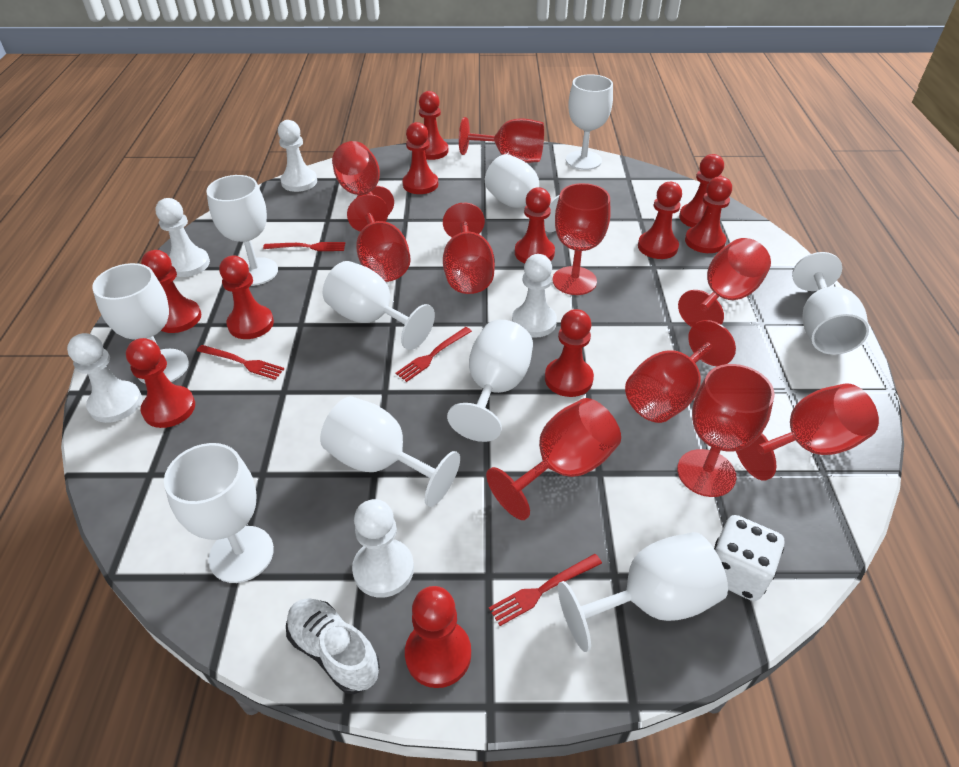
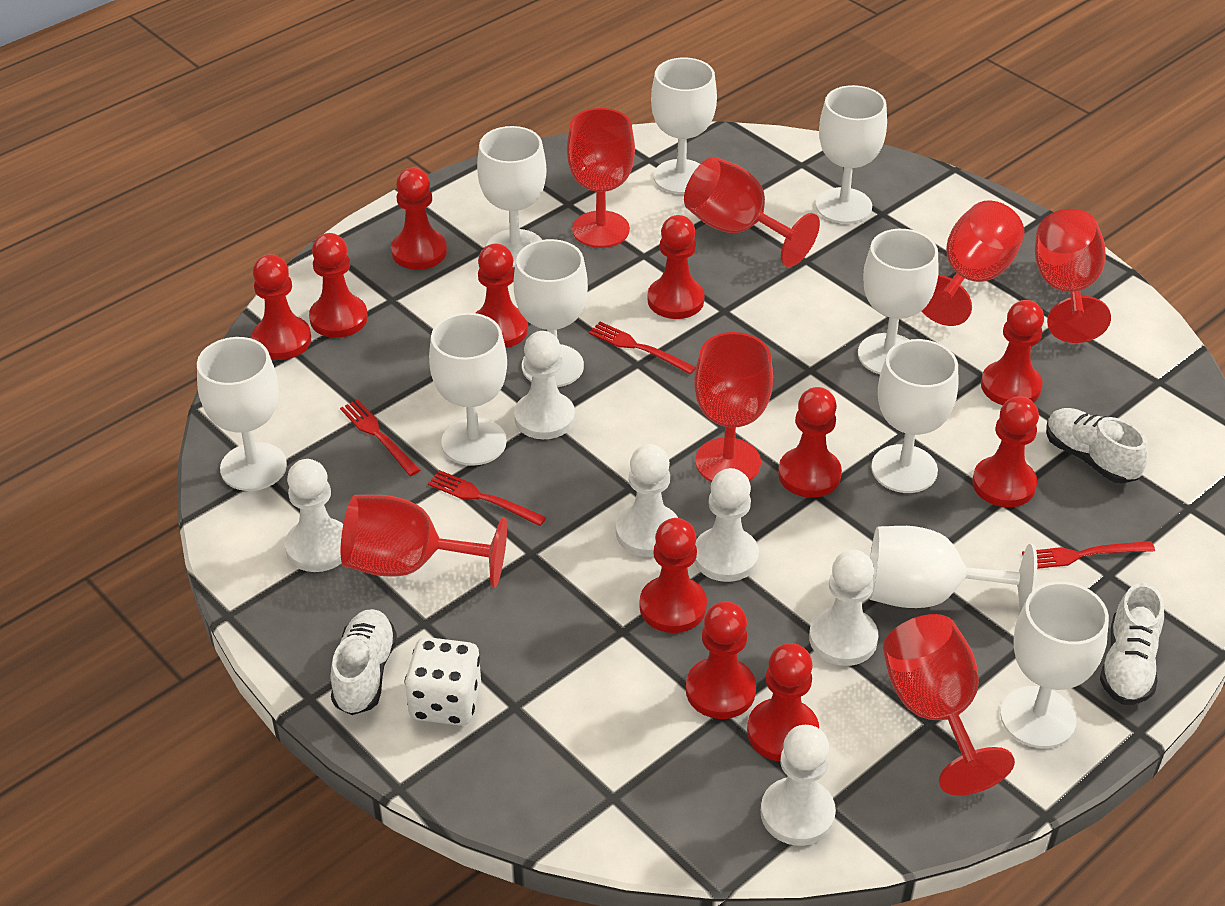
red goblet: 10 -> 7
white pawn: 5 -> 6
white shoe: 1 -> 3

